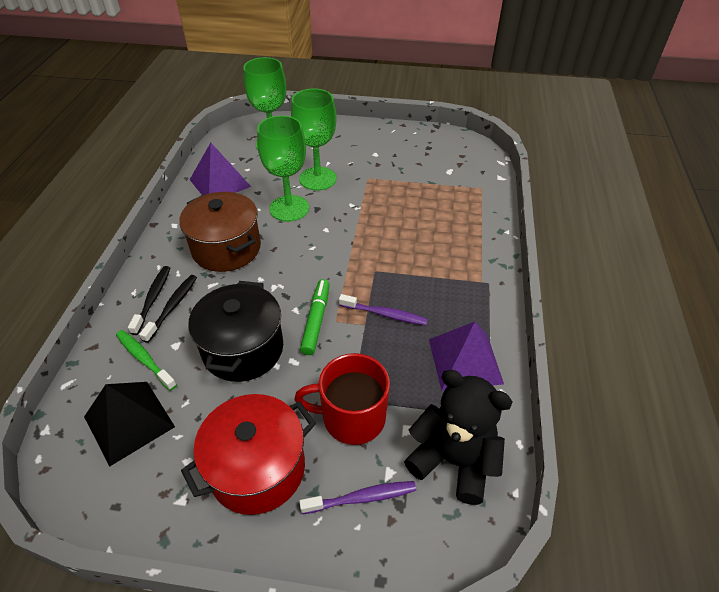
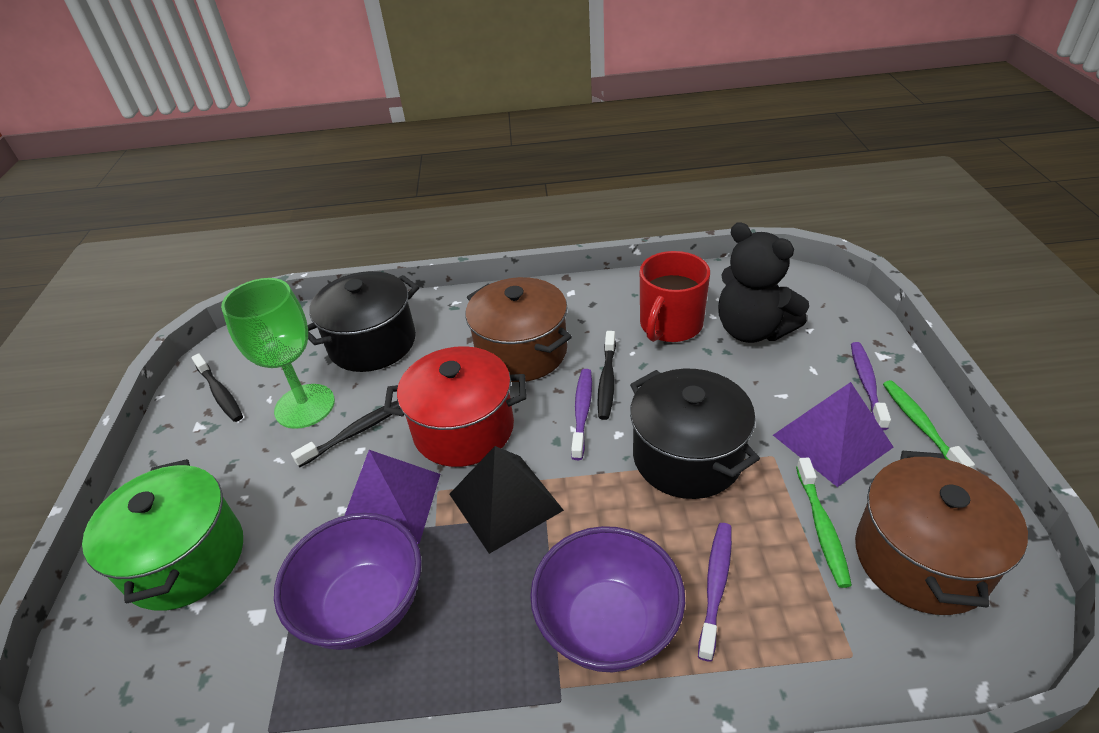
black pot: 1 -> 2
black toothbrush: 2 -> 3
brown pot: 1 -> 2
green goblet: 3 -> 1
green marker: 1 -> 0
green pot: 0 -> 1
green toothbrush: 1 -> 2
purple bowl: 0 -> 2
purple toothbrush: 2 -> 3

